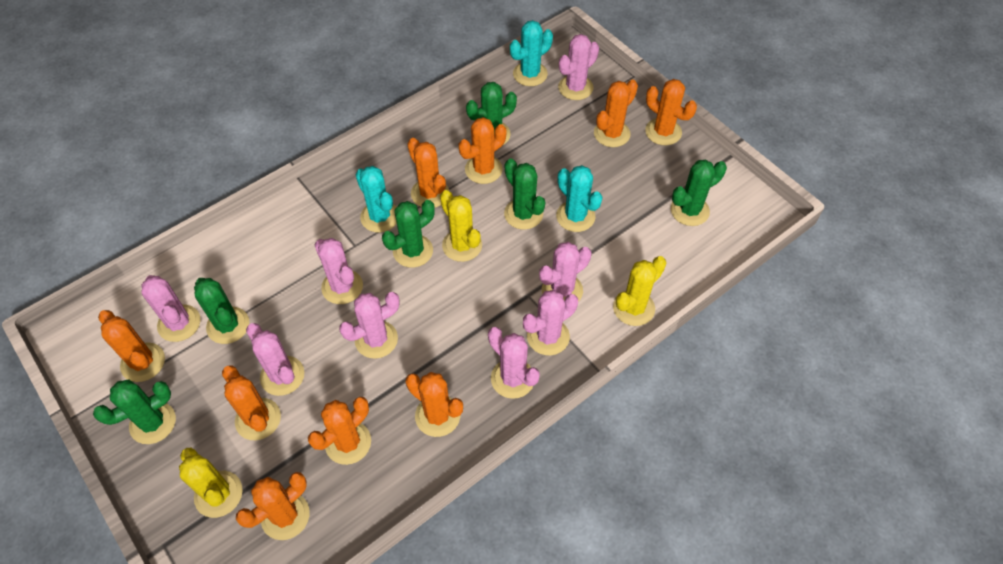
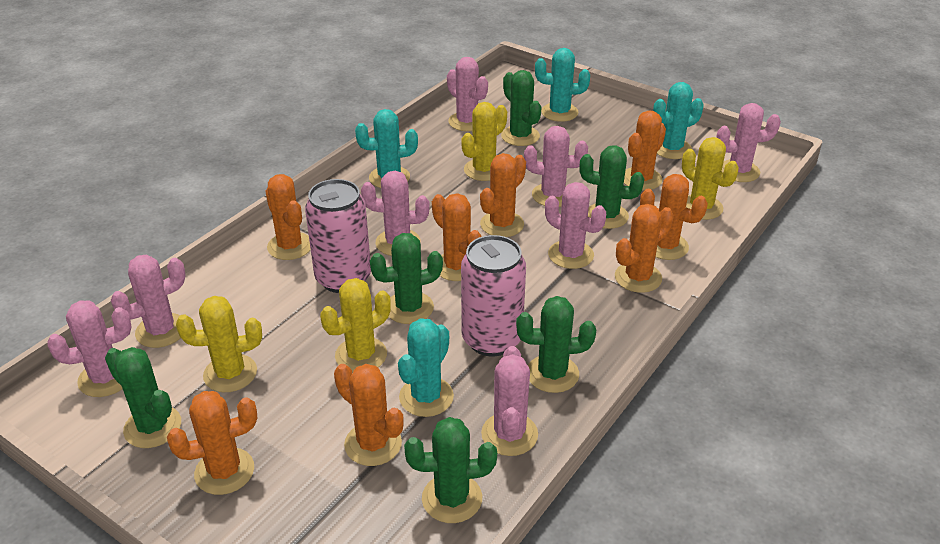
orange cactus: 9 -> 8
pink can: 0 -> 2
turquoise cactus: 3 -> 4
yellow cactus: 3 -> 4

